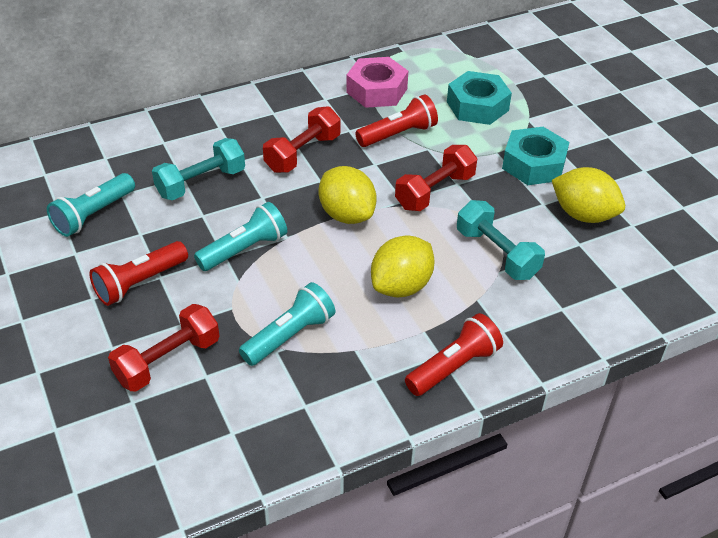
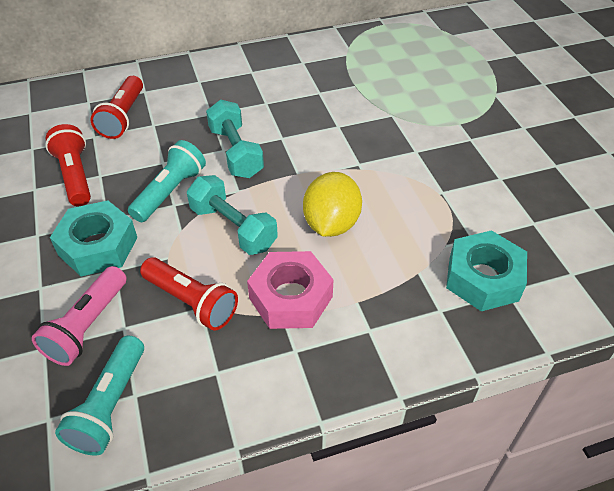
pink flashlight: 0 -> 1
red dumbbell: 3 -> 0
turquoise flashlight: 3 -> 2
yellow lemon: 3 -> 1

